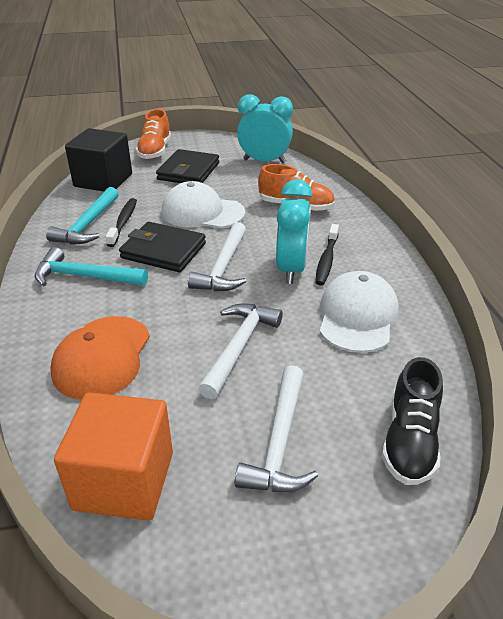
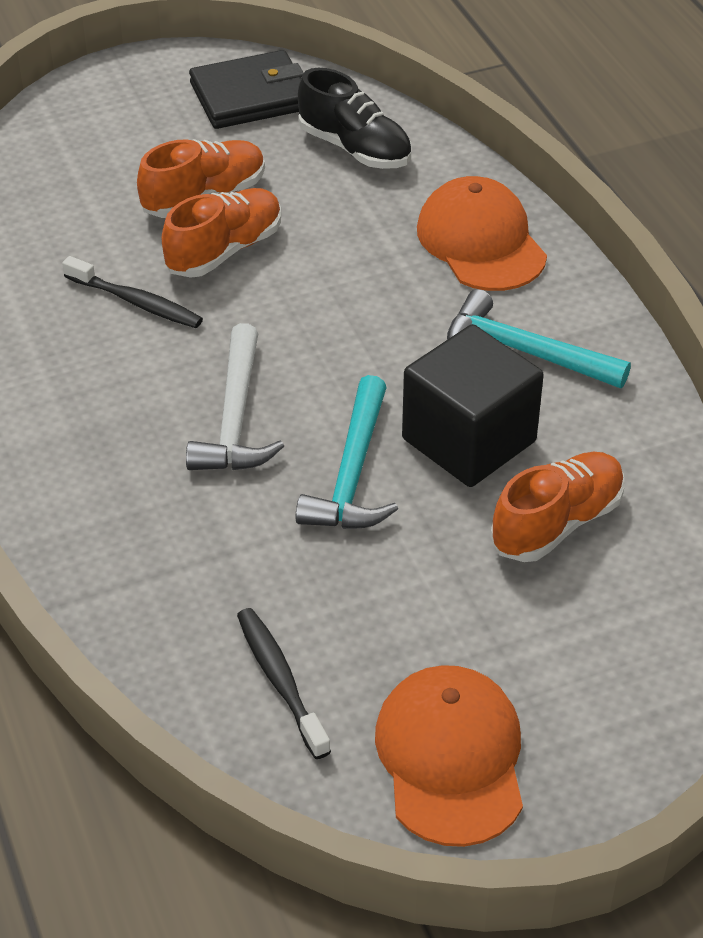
black wallet: 2 -> 1
orange cap: 1 -> 2
orange cube: 1 -> 0
orange shoe: 2 -> 3
turquoise clock: 2 -> 0
white cap: 2 -> 0
white hammer: 3 -> 1

